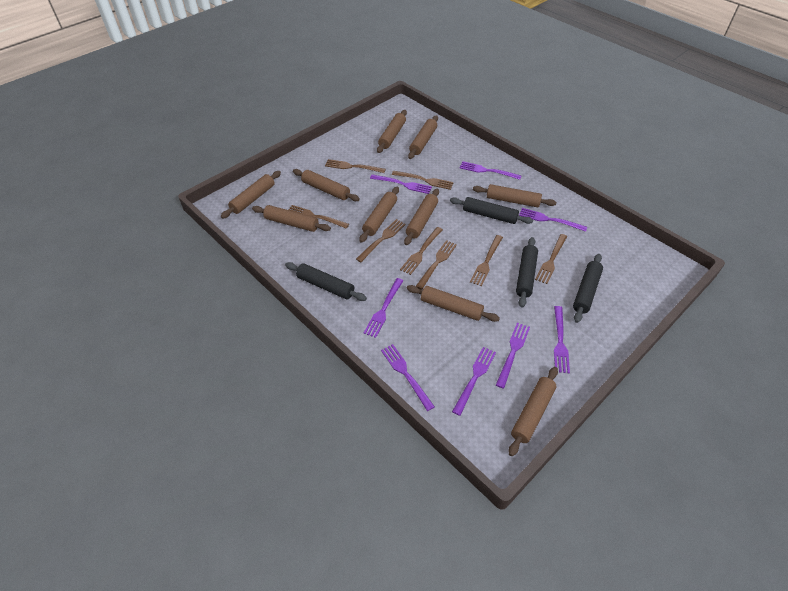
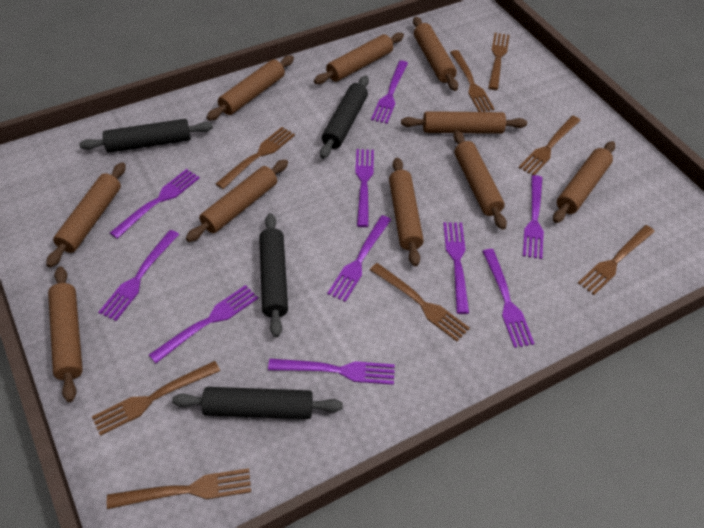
purple fork: 8 -> 10

